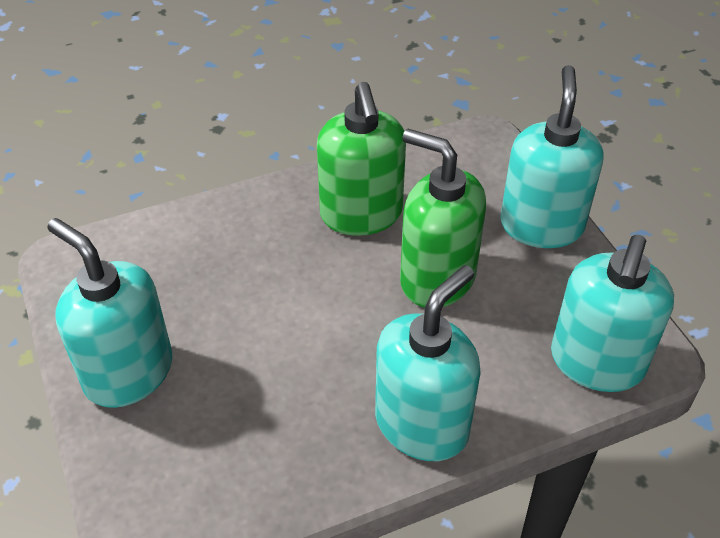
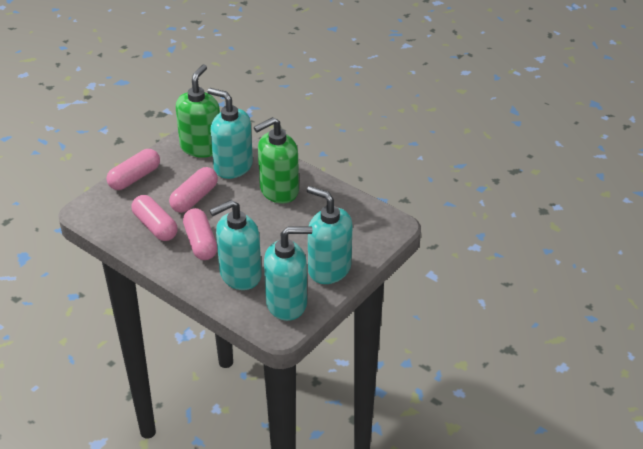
pink capsule: 0 -> 4

